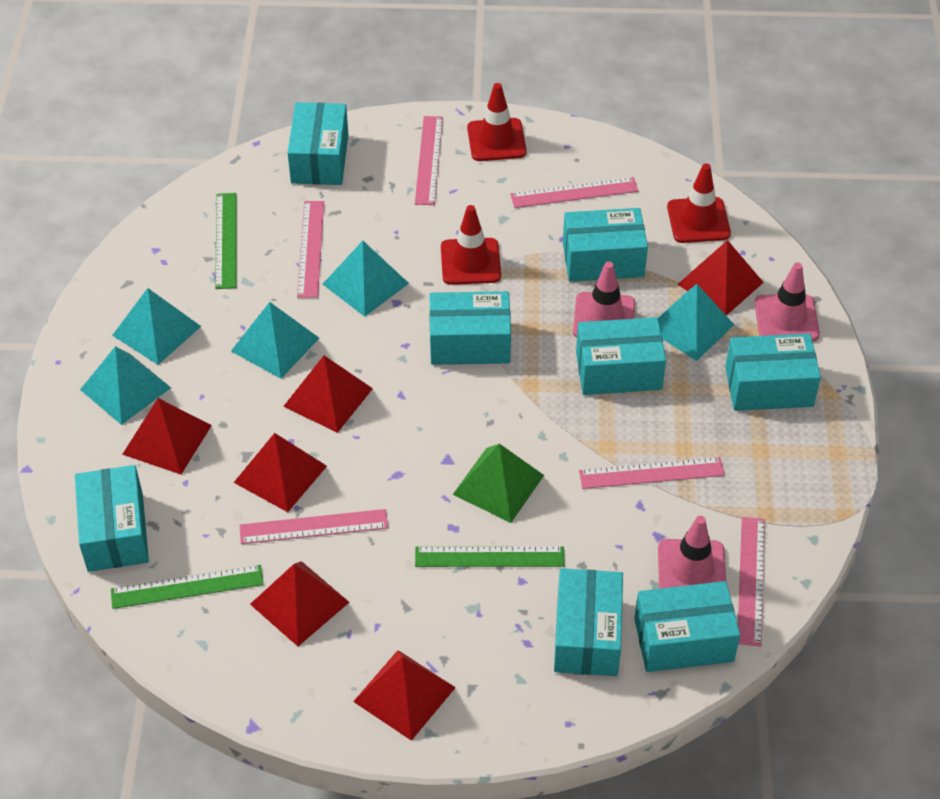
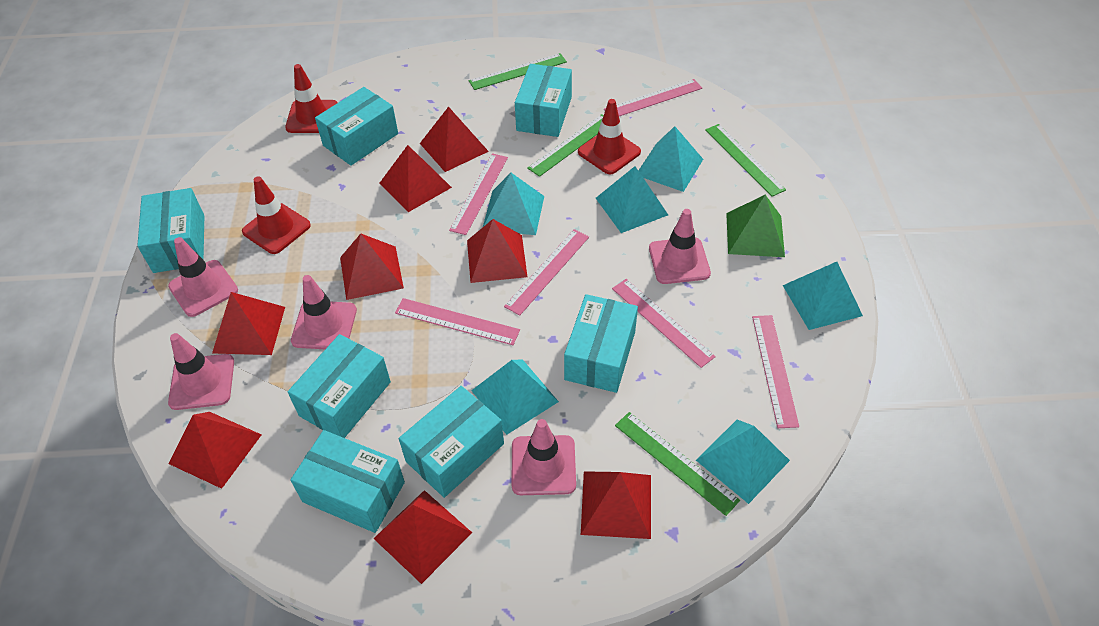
green ruler: 3 -> 4
pink traffic cone: 3 -> 5
red pyramid: 6 -> 8
turquoise box: 8 -> 7
turquoise pyramid: 5 -> 6

